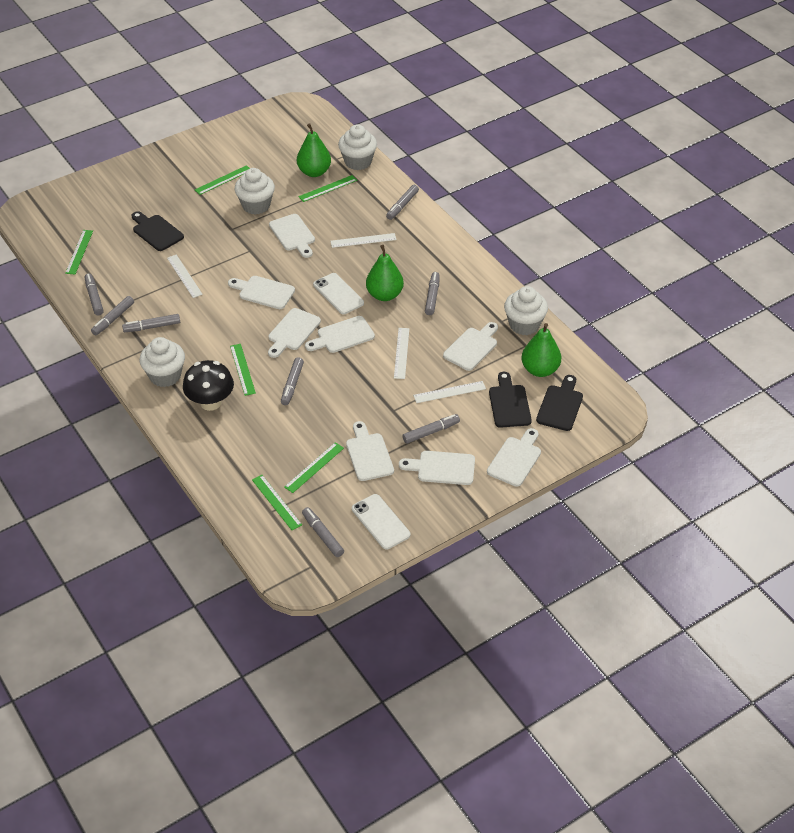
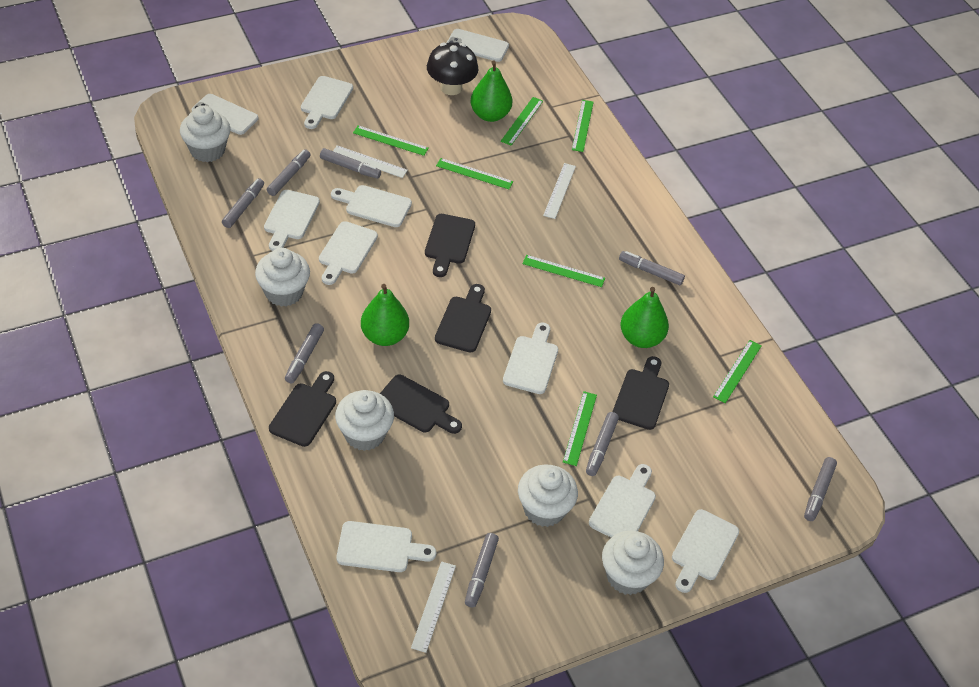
black cutting board: 3 -> 5
green ruler: 6 -> 7
white cupcake: 4 -> 5
white ruler: 4 -> 3

